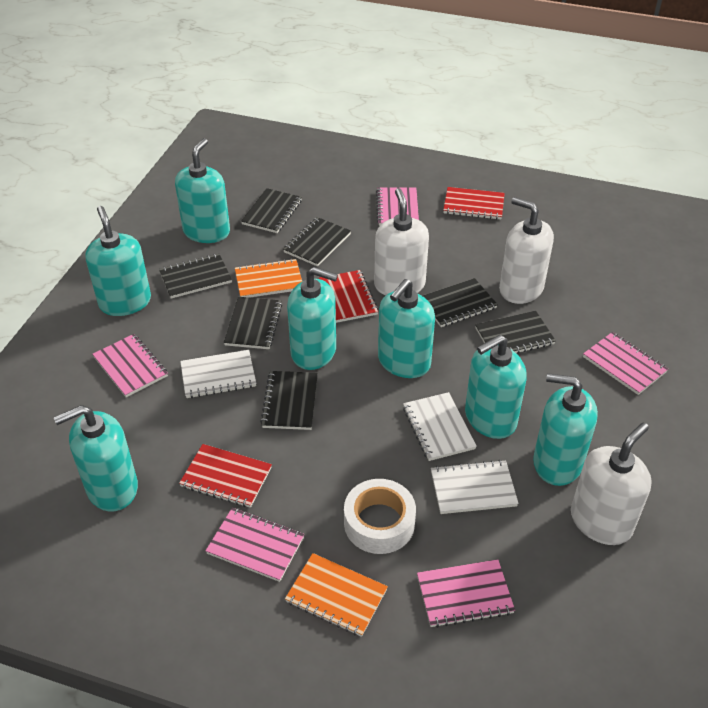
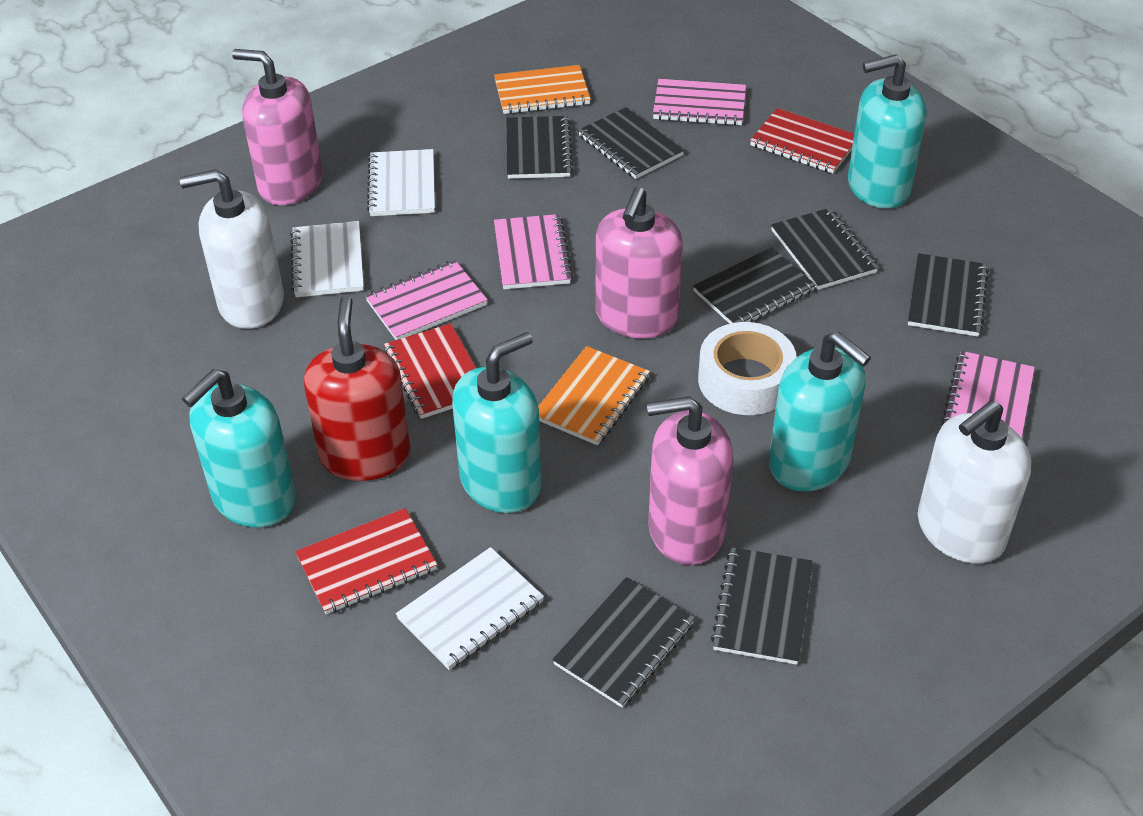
pink notebook: 5 -> 4
pink soap dispenser: 0 -> 3
red soap dispenser: 0 -> 1
turquoise soap dispenser: 7 -> 4
white soap dispenser: 3 -> 2

